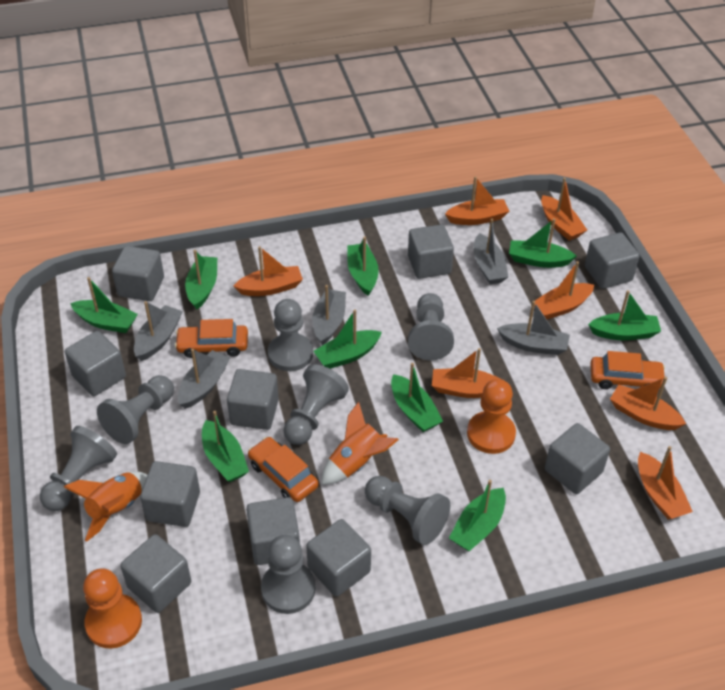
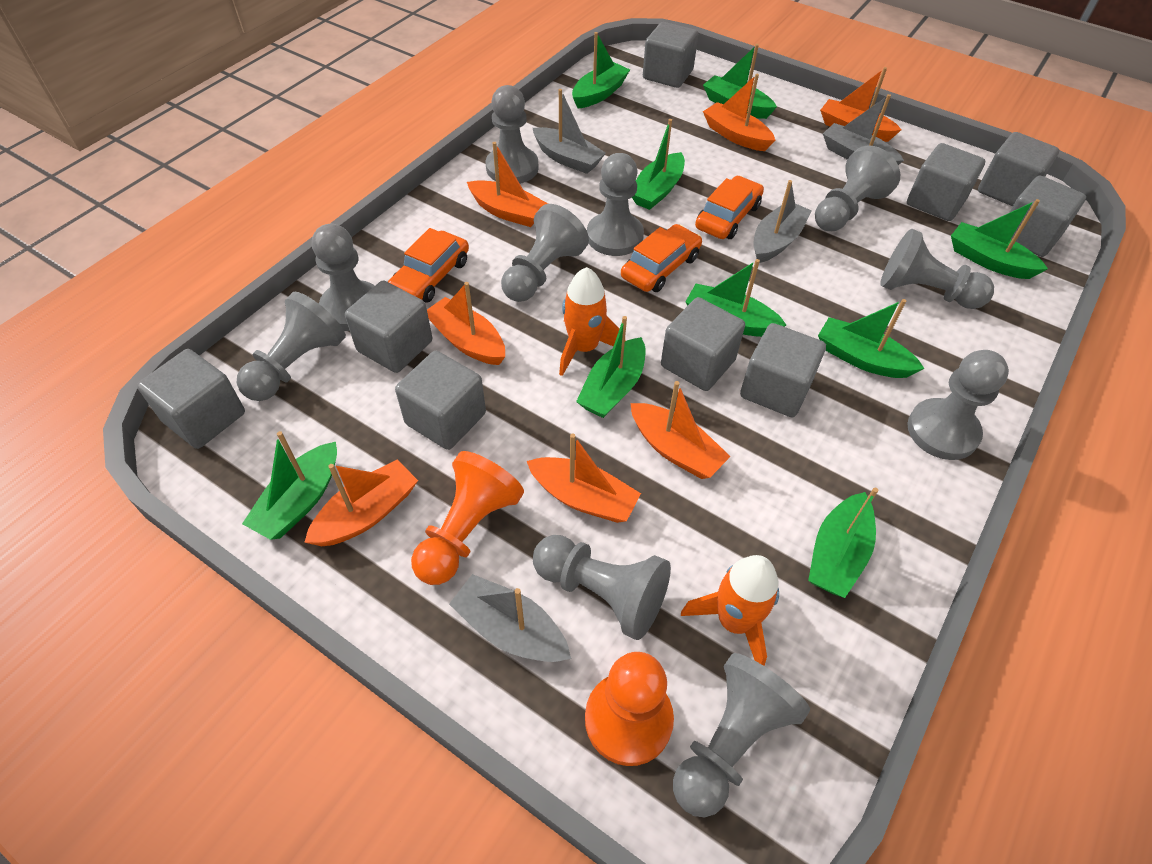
grey boat: 5 -> 4
grey cube: 10 -> 9
grey pawn: 7 -> 10

